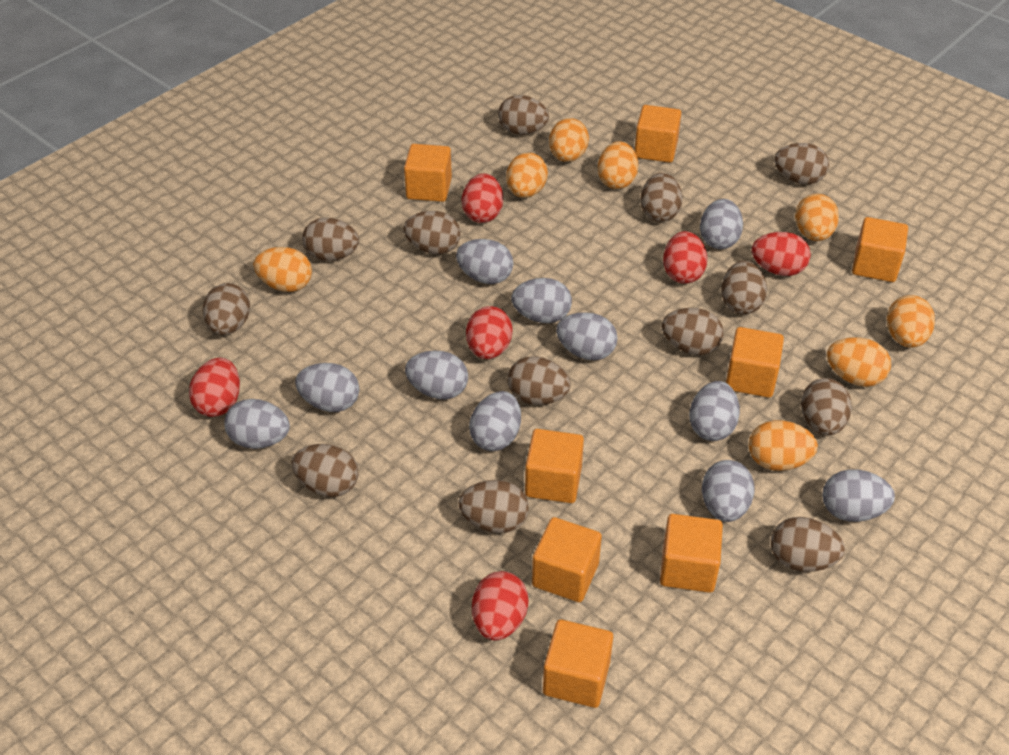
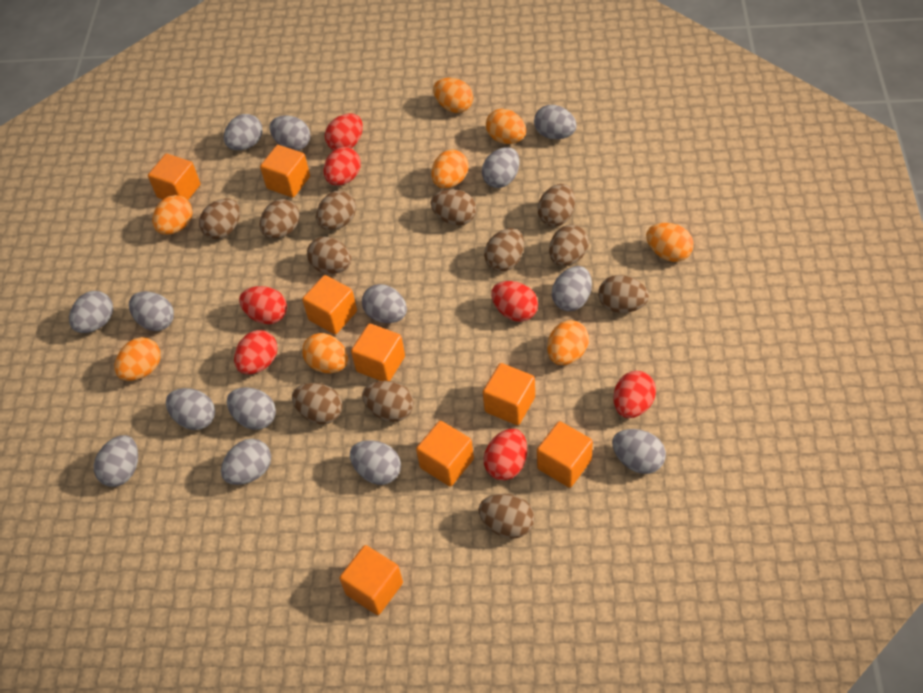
brown egg: 13 -> 12
grey egg: 11 -> 14
red egg: 6 -> 7

